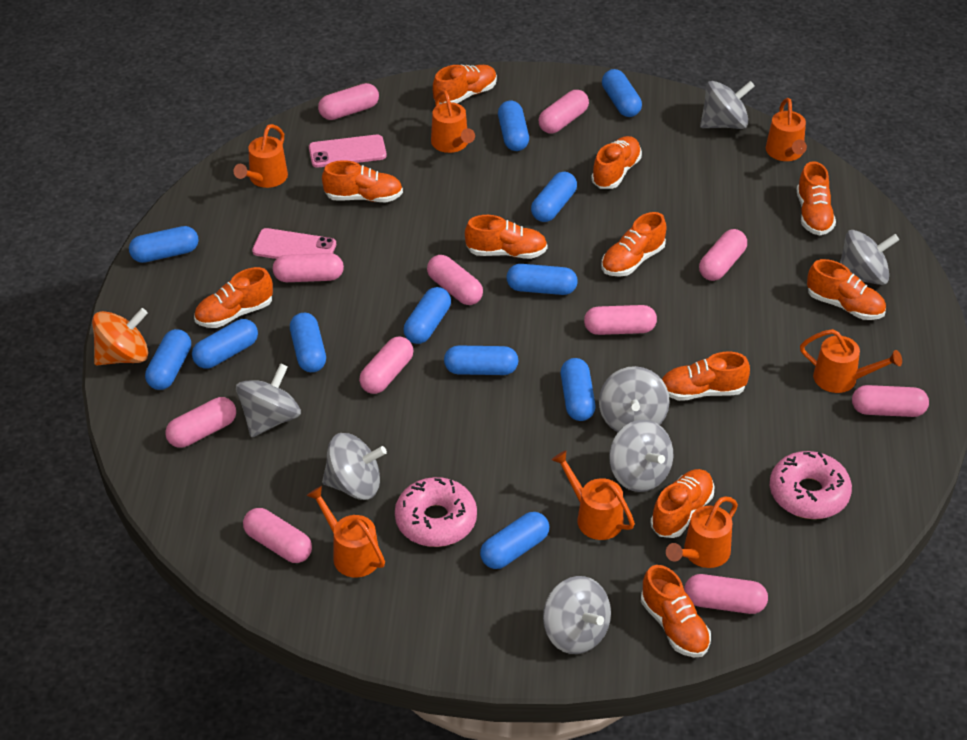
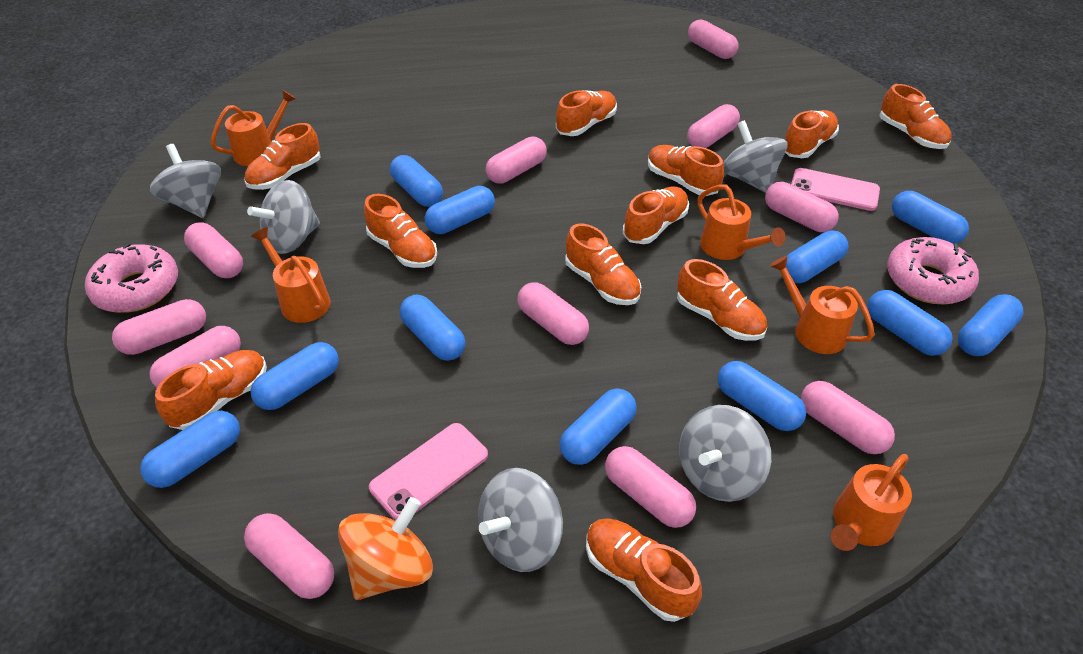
blue capsule: 12 -> 11
grey spinning top: 7 -> 5
orange watering can: 7 -> 5

